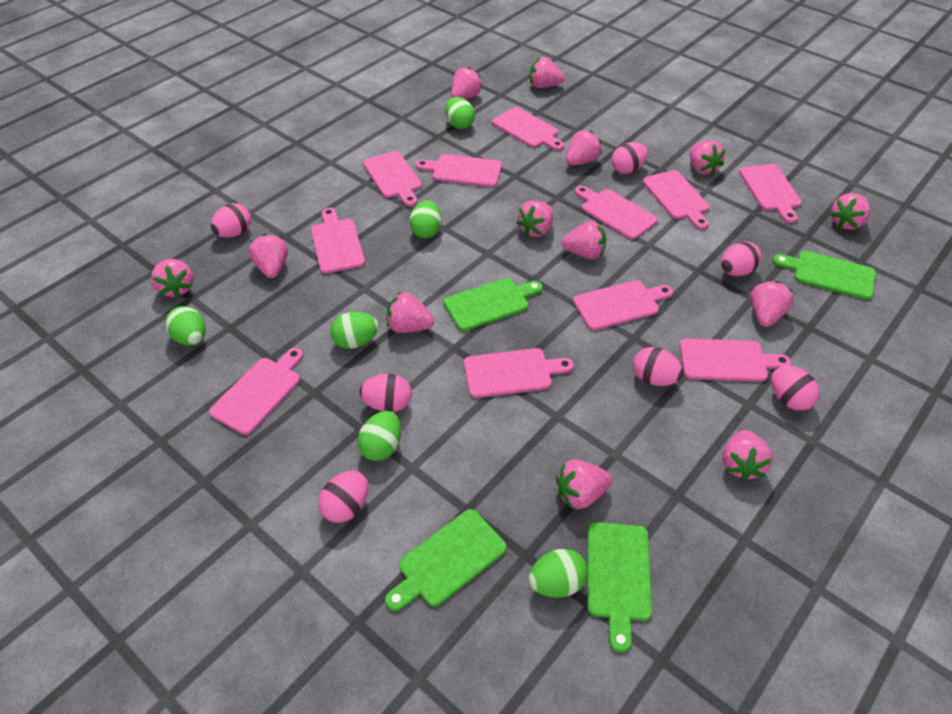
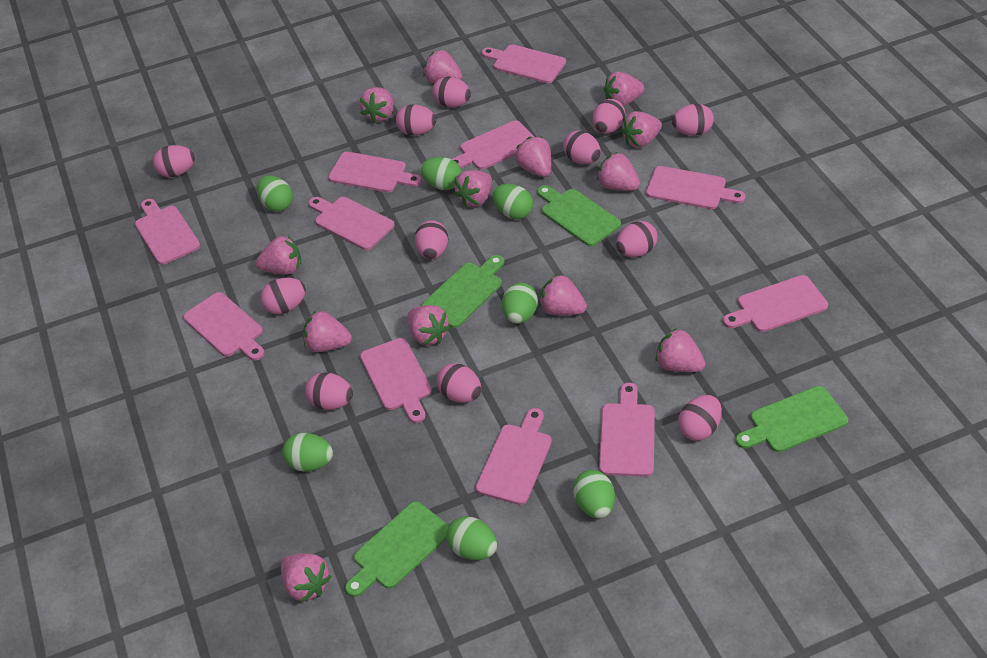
green egg: 6 -> 7
pink egg: 7 -> 12

